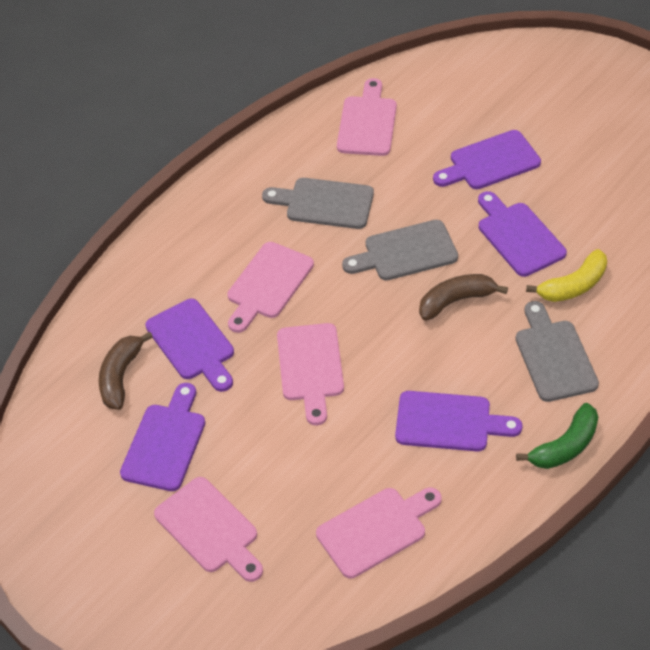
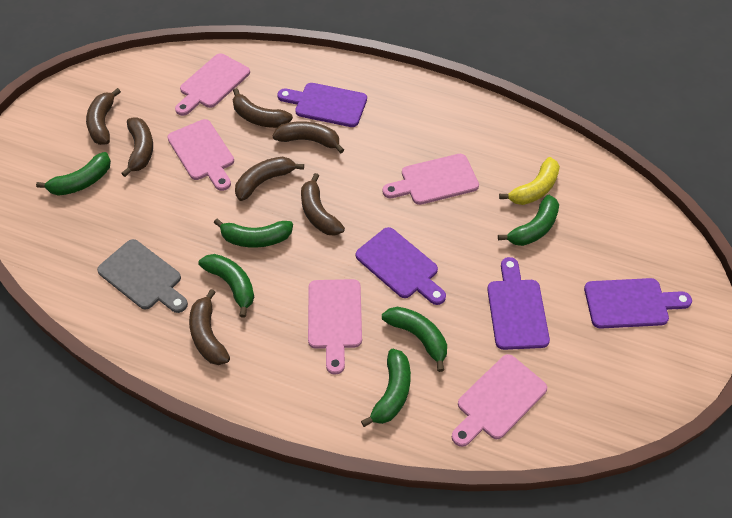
brown banana: 2 -> 7
green banana: 1 -> 6
grey cutting board: 3 -> 1
purple cutting board: 5 -> 4

